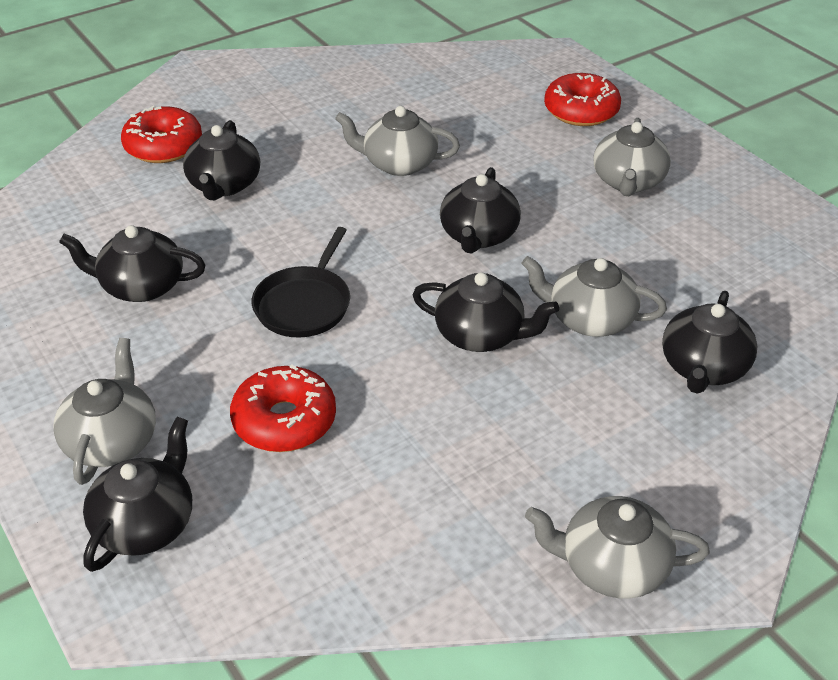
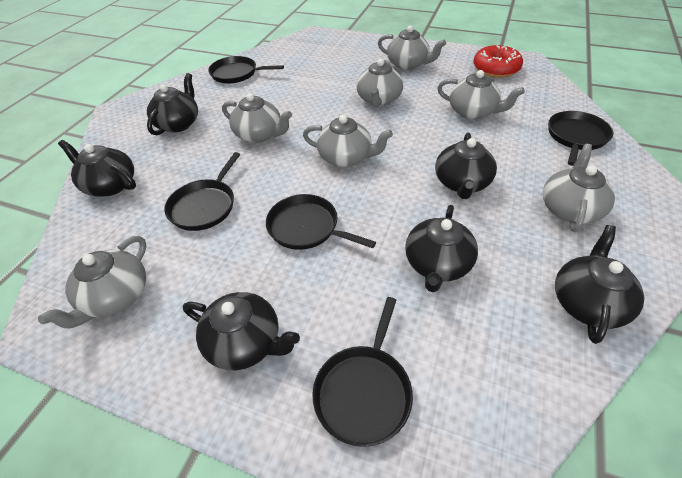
black pan: 1 -> 5
grey teapot: 5 -> 7
red donut: 3 -> 1

